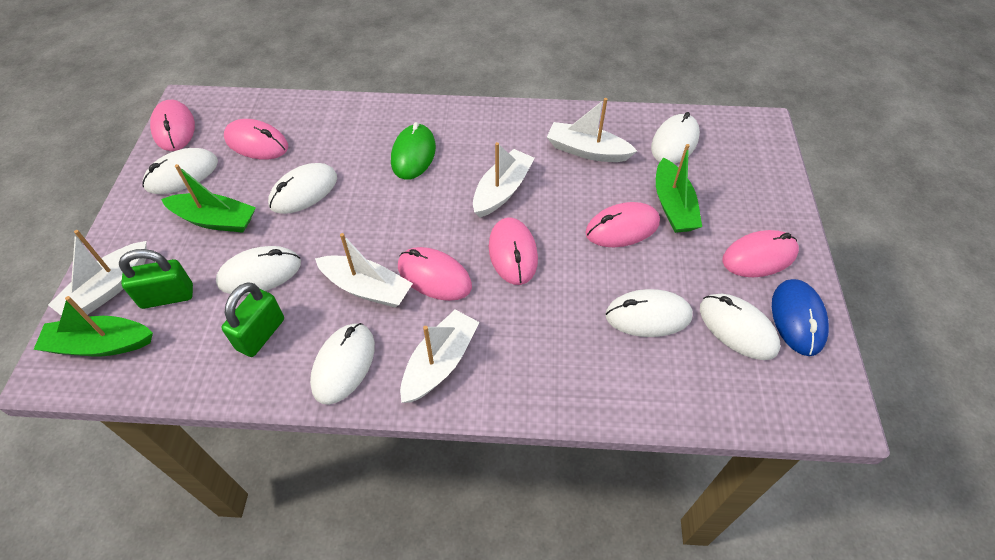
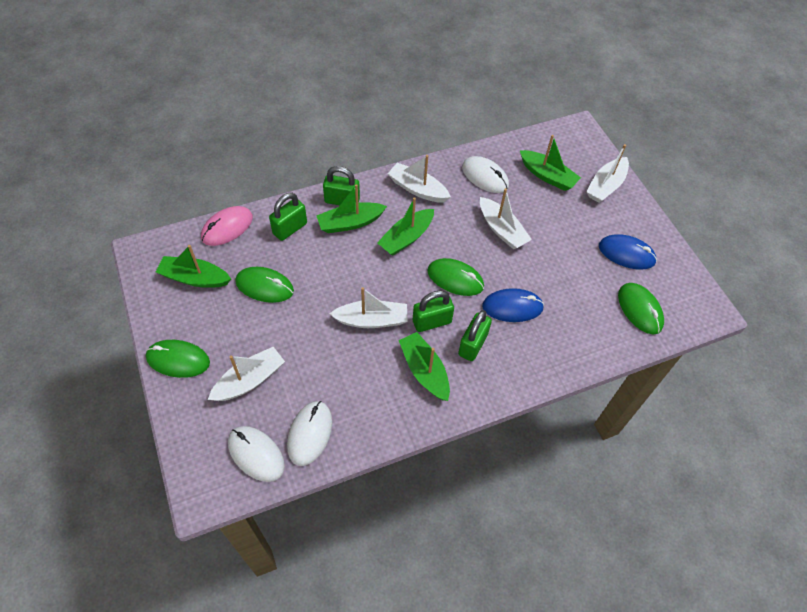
blue mouse: 1 -> 2
green boat: 3 -> 5
green mouse: 1 -> 4
green padlock: 2 -> 4
pink mouse: 6 -> 1
white mouse: 7 -> 3

